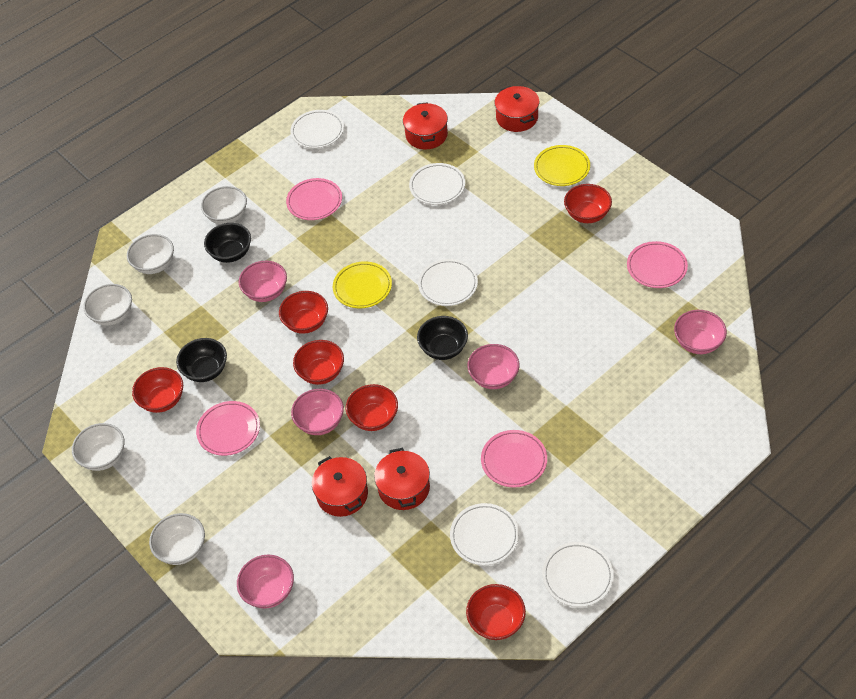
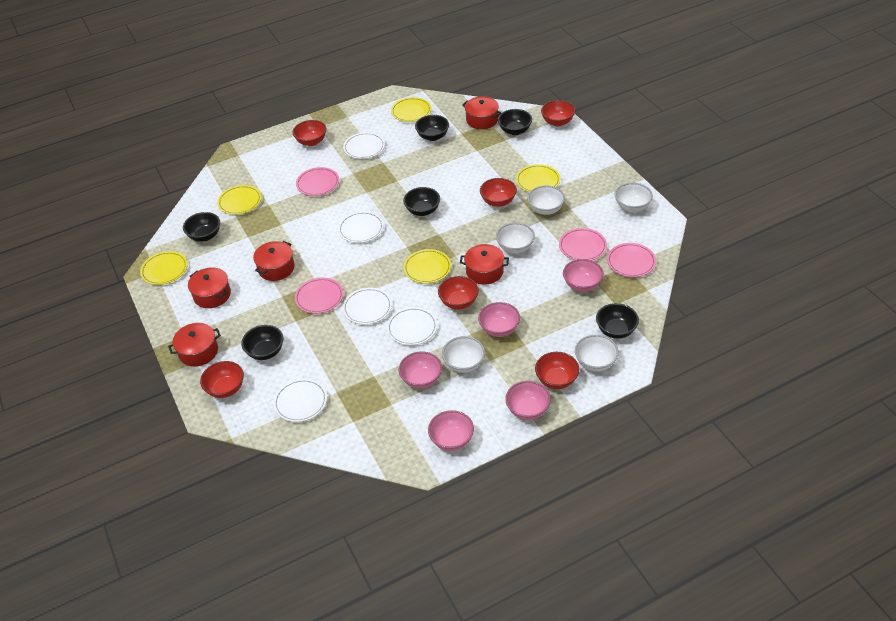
black bowl: 3 -> 6
red pot: 4 -> 5
yellow plate: 2 -> 5

